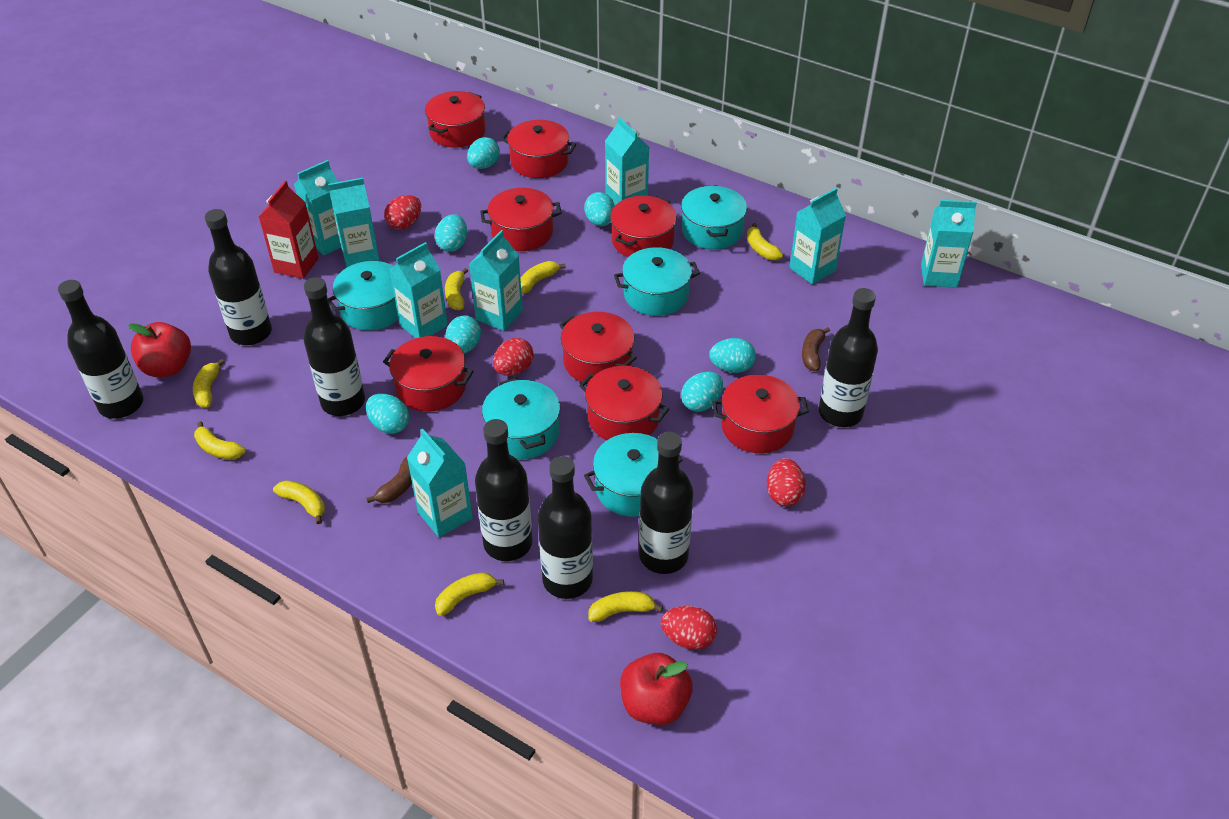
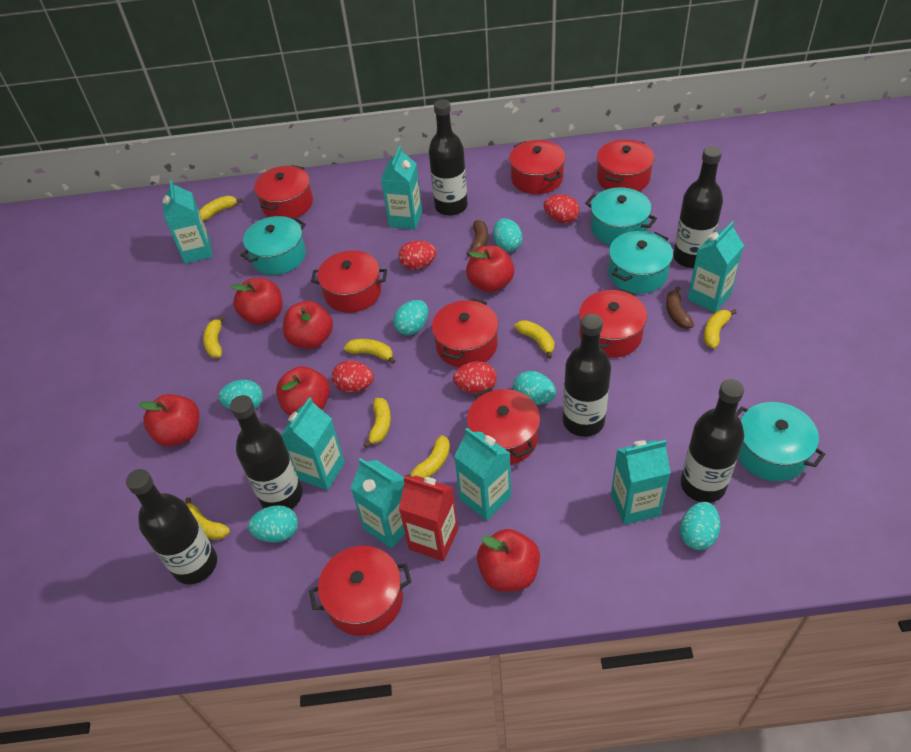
black bottle: 7 -> 6
red apple: 2 -> 6
turquoise carton: 8 -> 7
turquoise egg: 7 -> 6
turquoise pot: 5 -> 4

